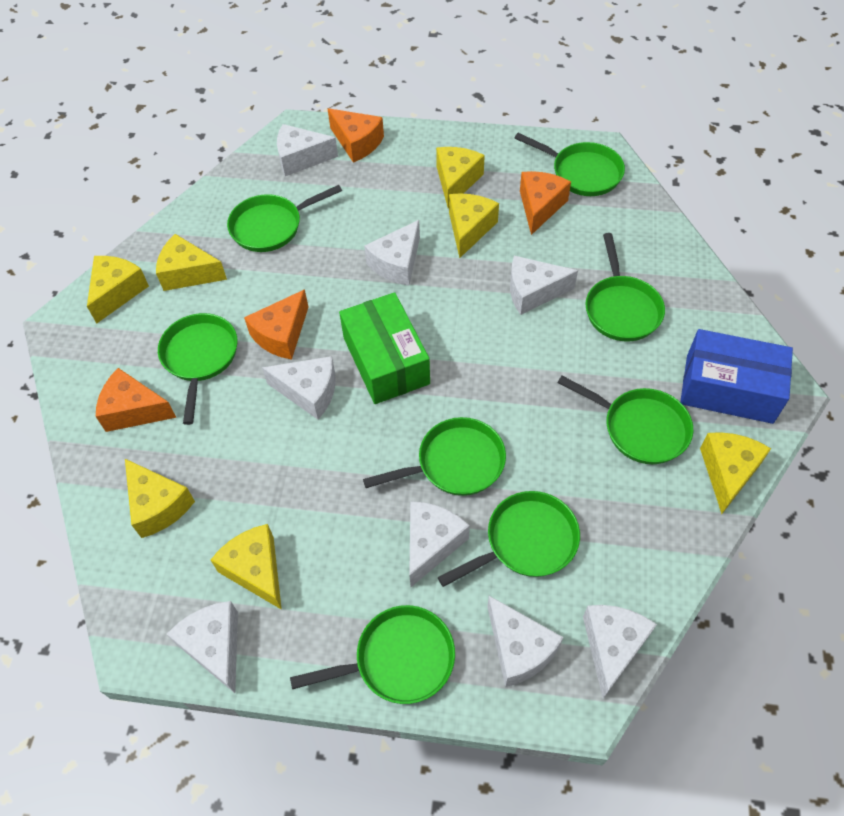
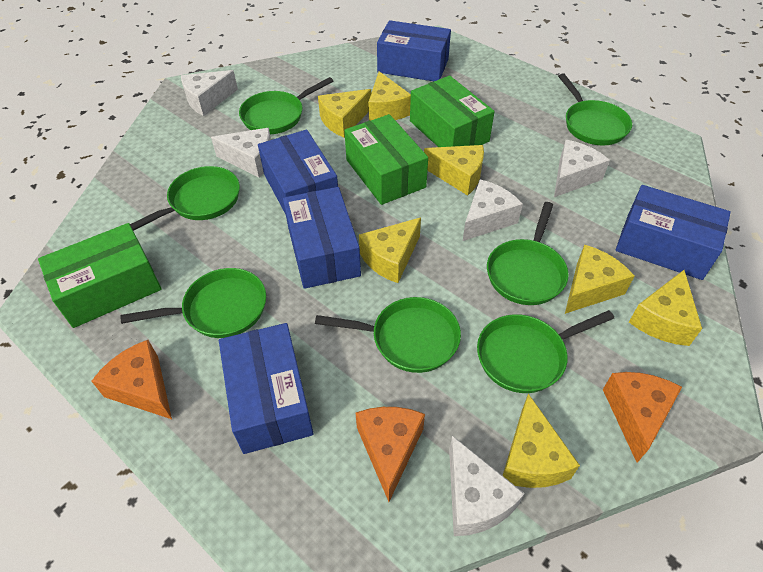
blue box: 1 -> 5
green box: 1 -> 3
green pan: 8 -> 7
orange cheese: 4 -> 3
white cheese: 8 -> 5

